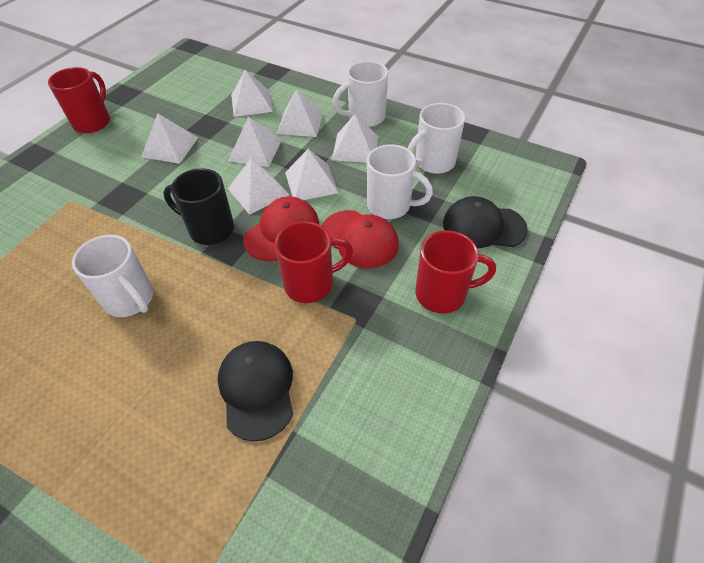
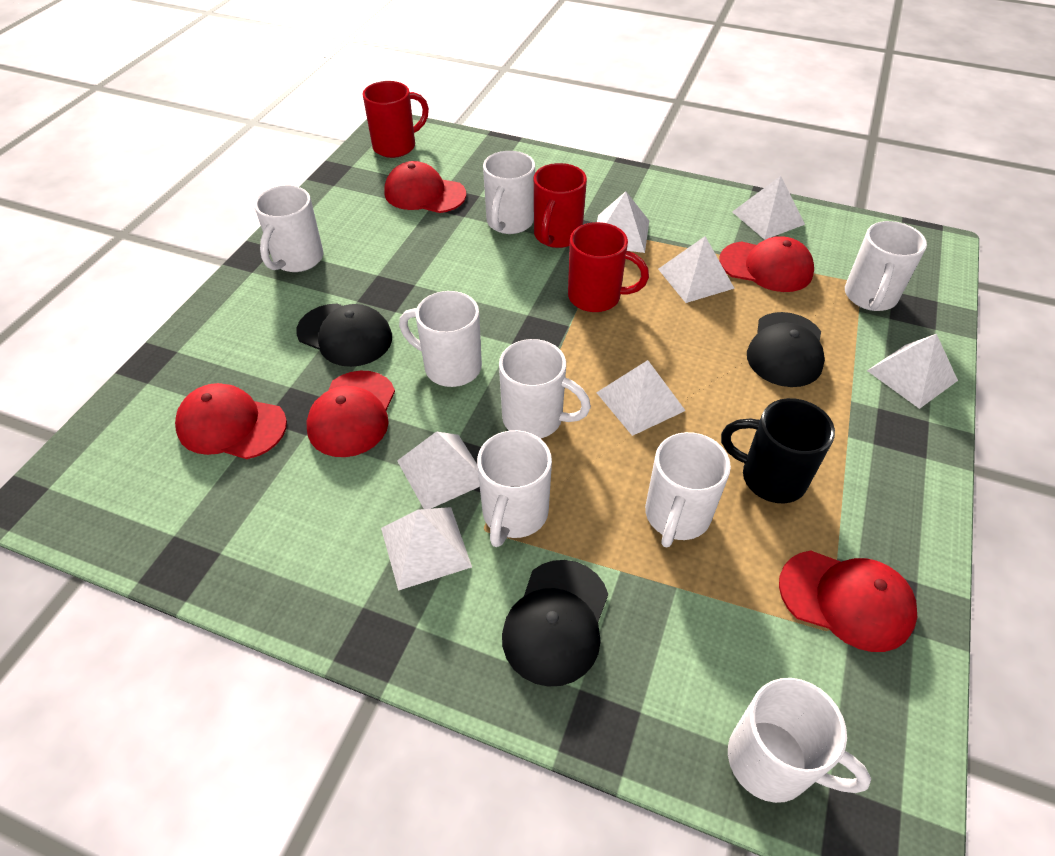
black cap: 2 -> 3
red cap: 2 -> 5
white mug: 4 -> 8

